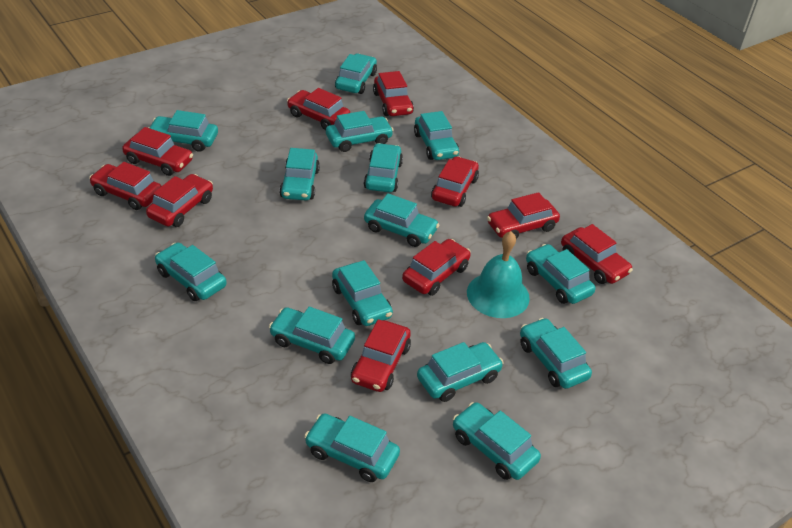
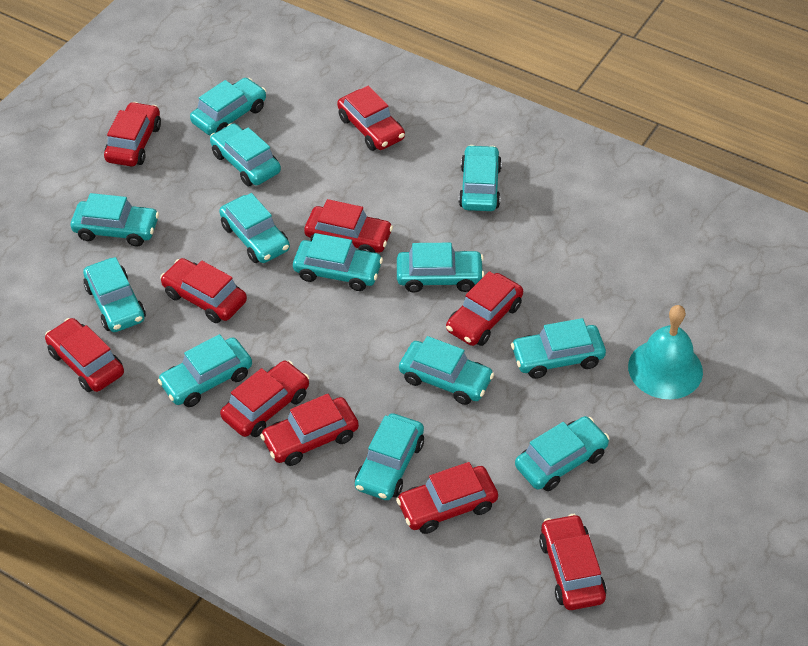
turquoise car: 15 -> 13

